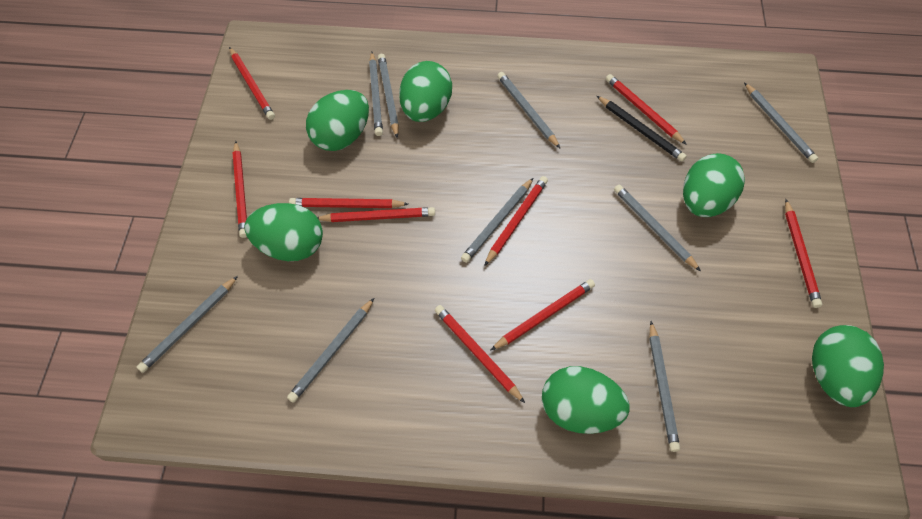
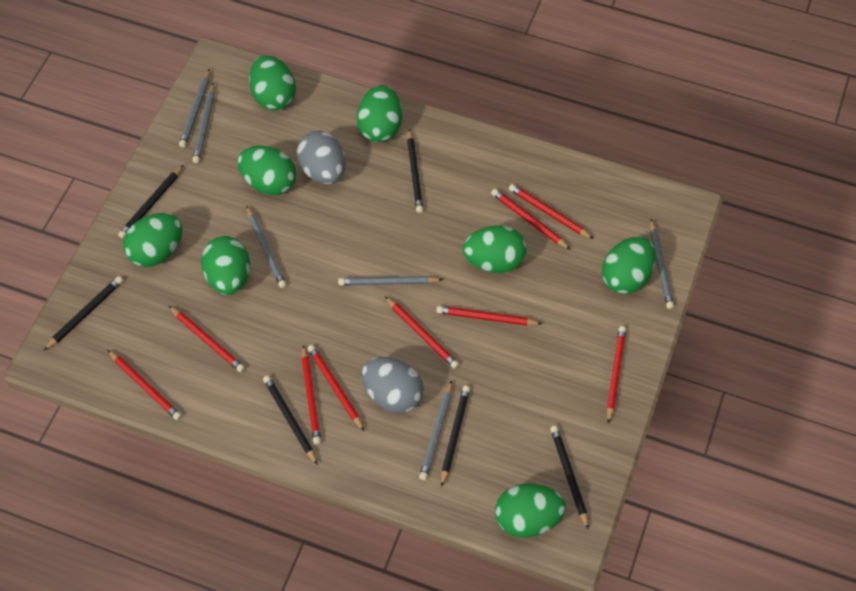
black pencil: 1 -> 6
green egg: 6 -> 8
grey egg: 0 -> 2
grey pencil: 9 -> 6

